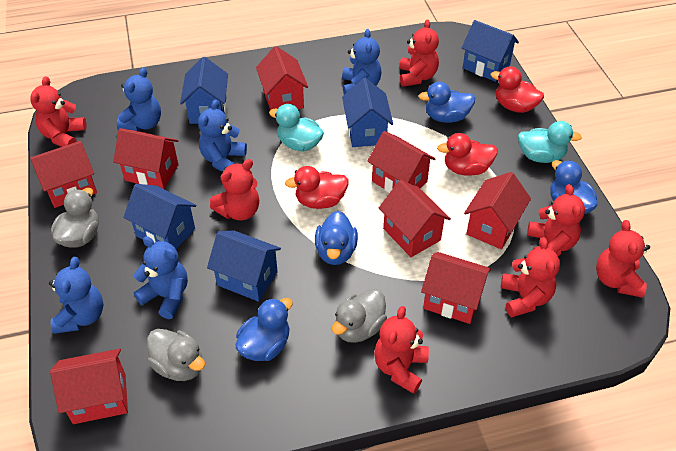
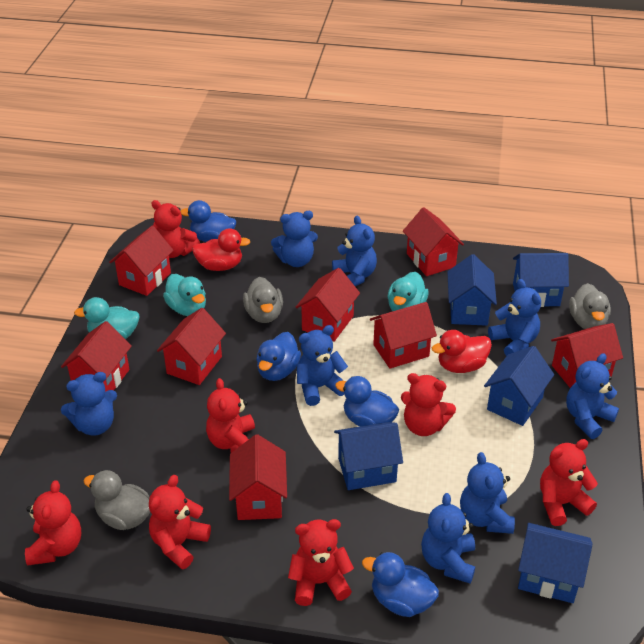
blue teddy bear: 5 -> 8
red duck: 3 -> 2
turquoise duck: 2 -> 3

